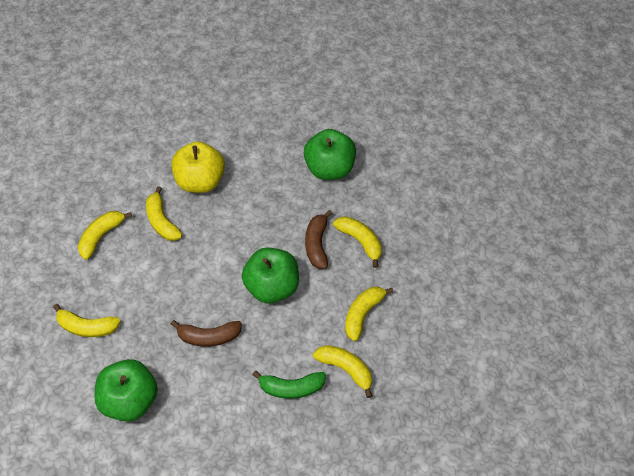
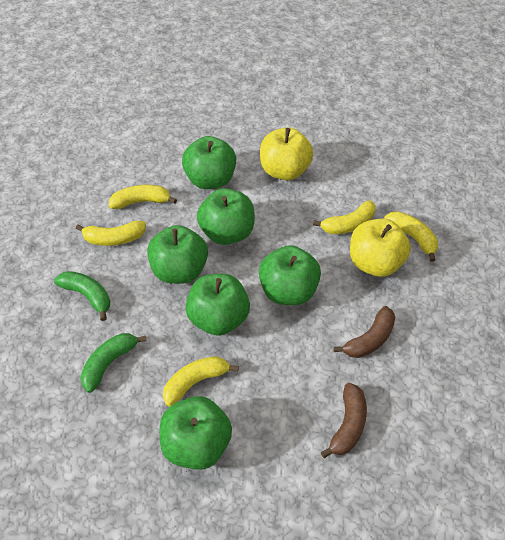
green apple: 3 -> 6
green banana: 1 -> 2
yellow apple: 1 -> 2
yellow banana: 6 -> 5

